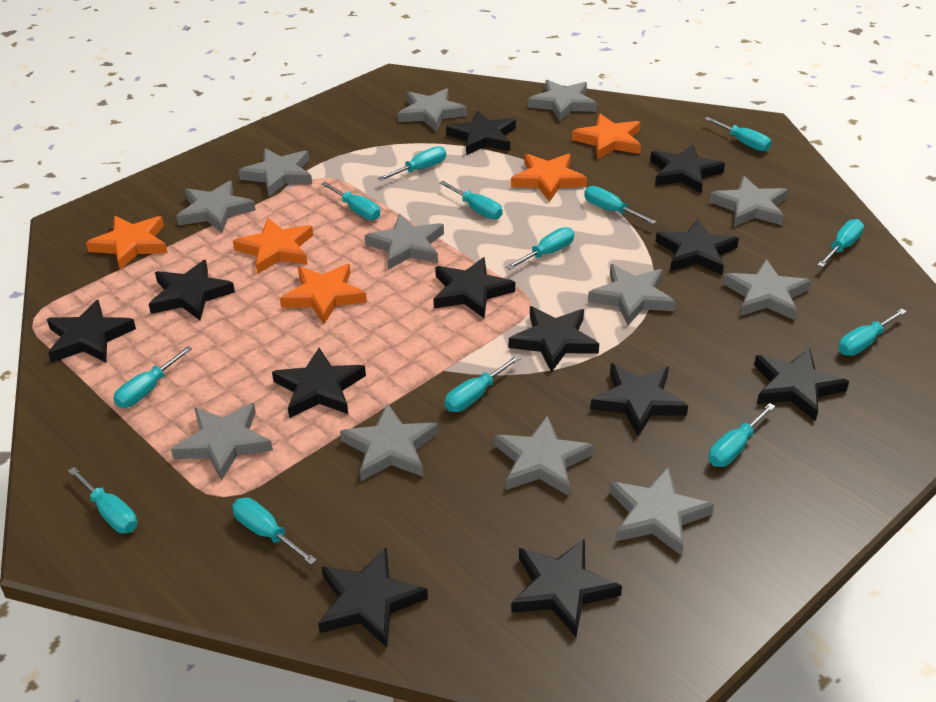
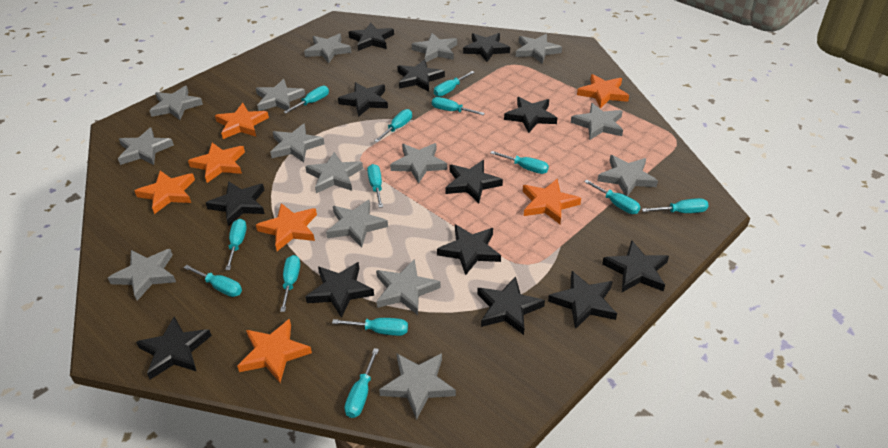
black star: 12 -> 13
grey star: 12 -> 15
orange star: 5 -> 7

